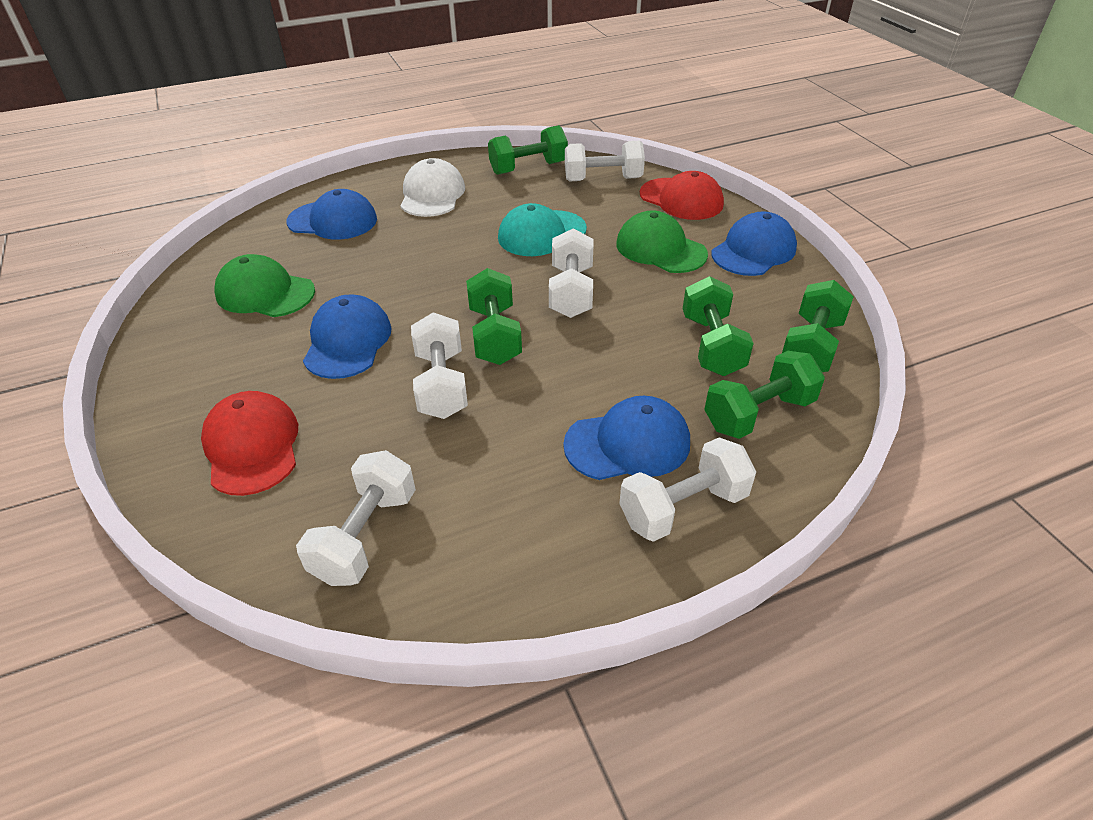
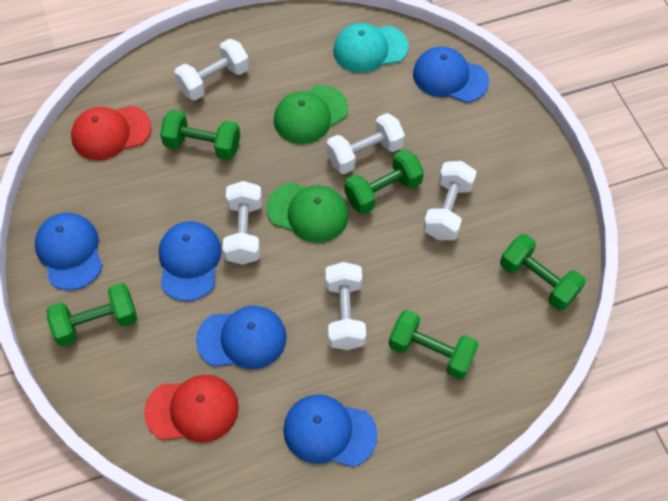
blue cap: 4 -> 5
white cap: 1 -> 0

